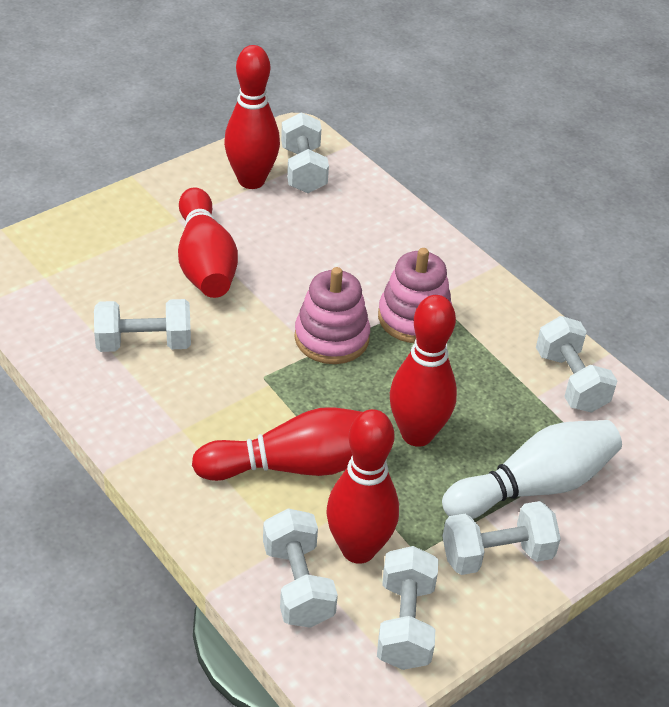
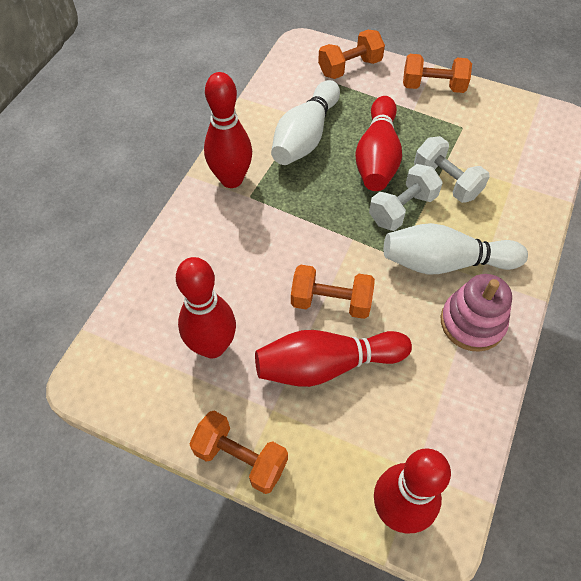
orange dumbbell: 0 -> 4
pink stacking toy: 2 -> 1
white bowling pin: 1 -> 2
white dumbbell: 6 -> 2

